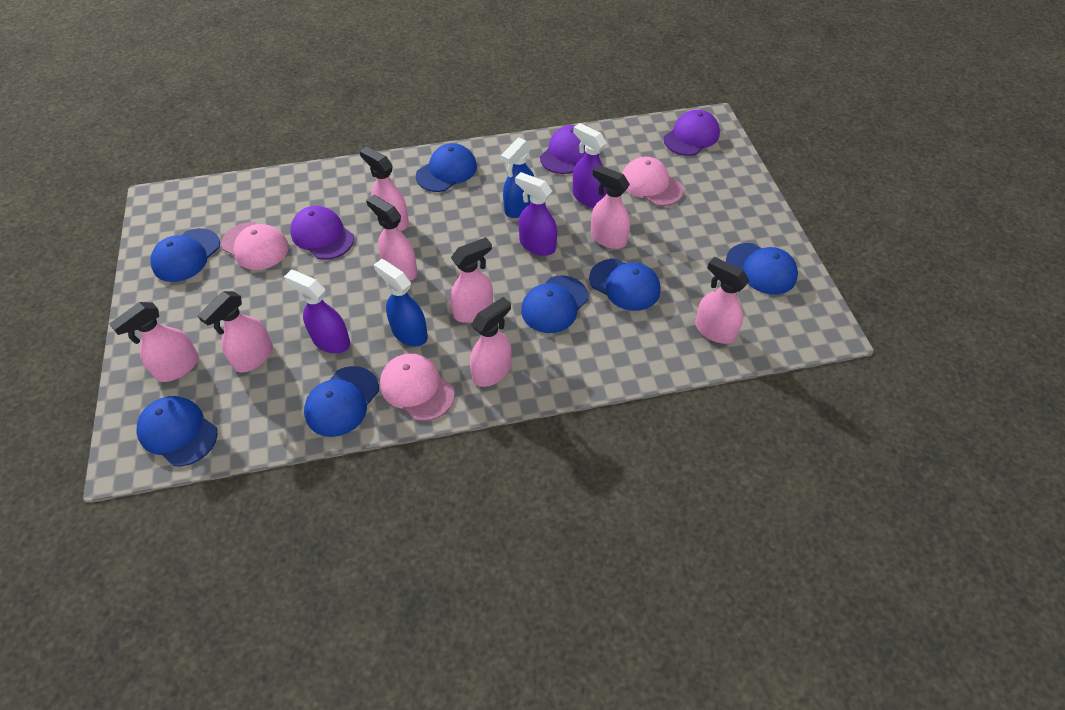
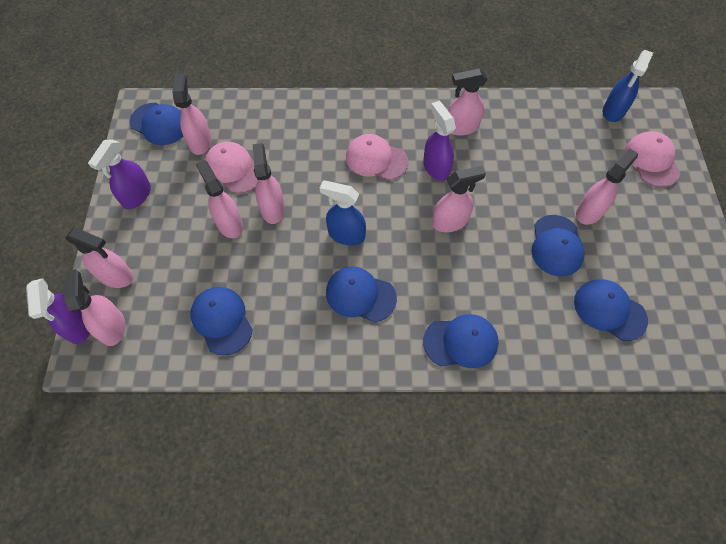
blue cap: 7 -> 6
purple cap: 3 -> 0

